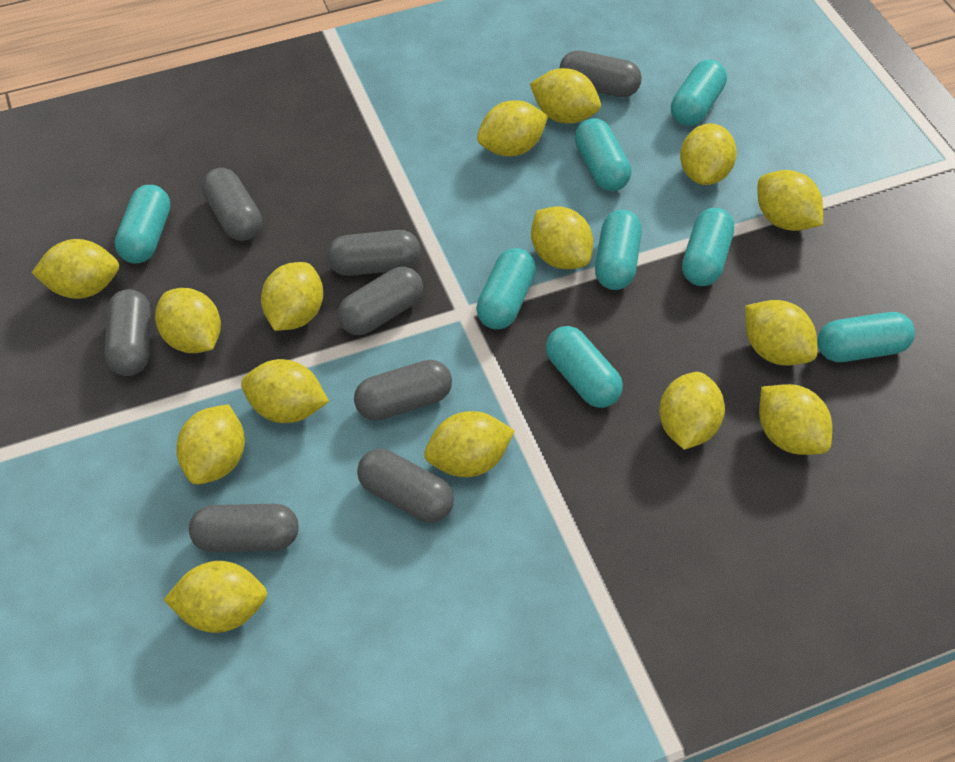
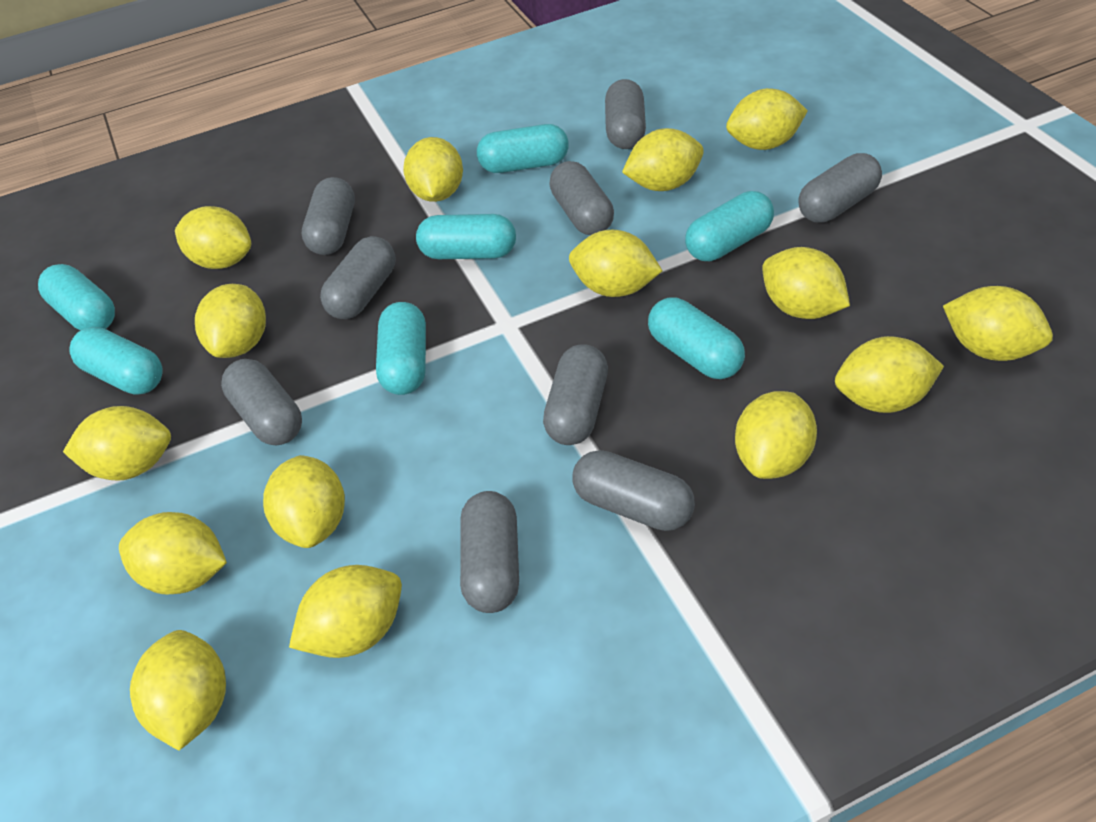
grey capsule: 8 -> 9
turquoise capsule: 8 -> 7

